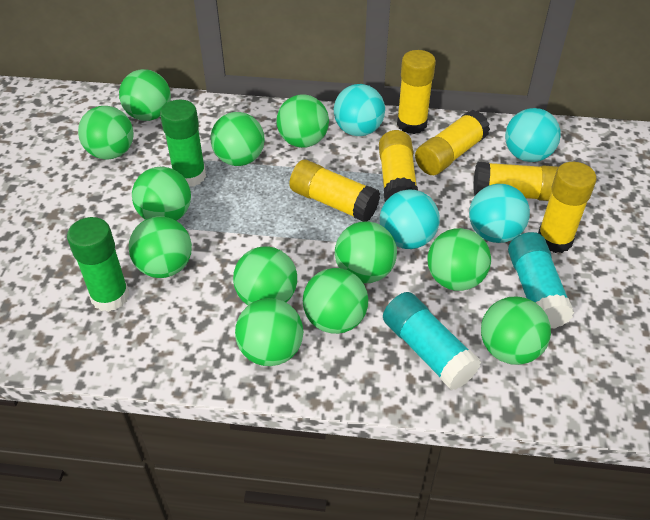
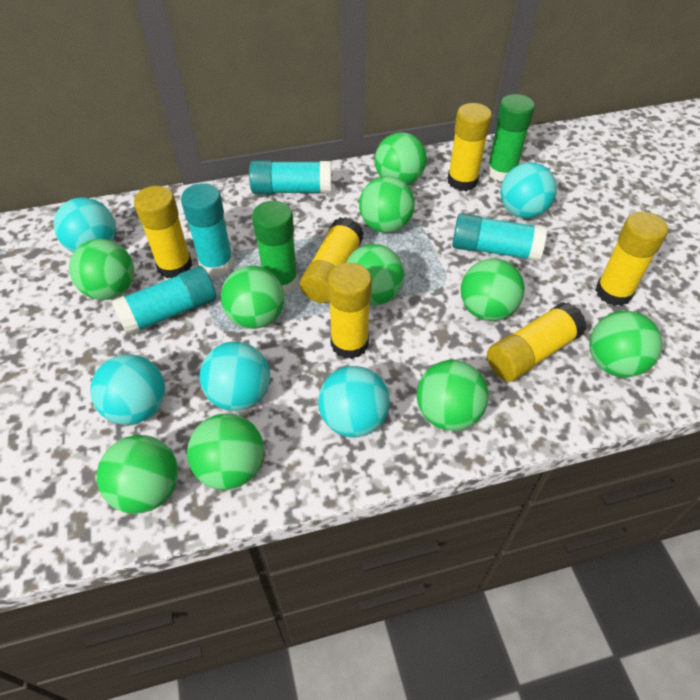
green ball: 12 -> 10
turquoise ball: 4 -> 5
turquoise glue stick: 2 -> 4

